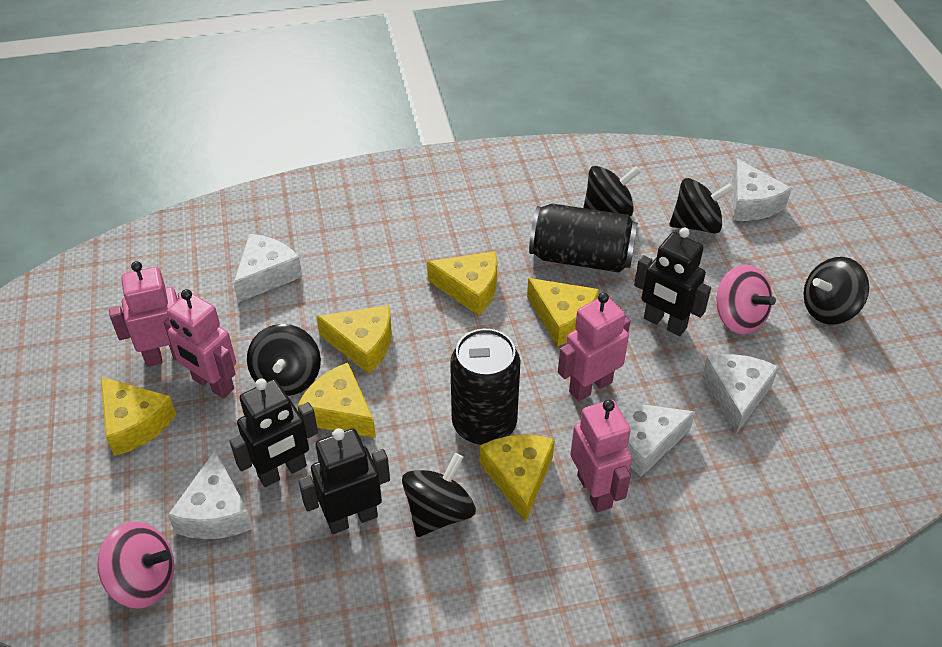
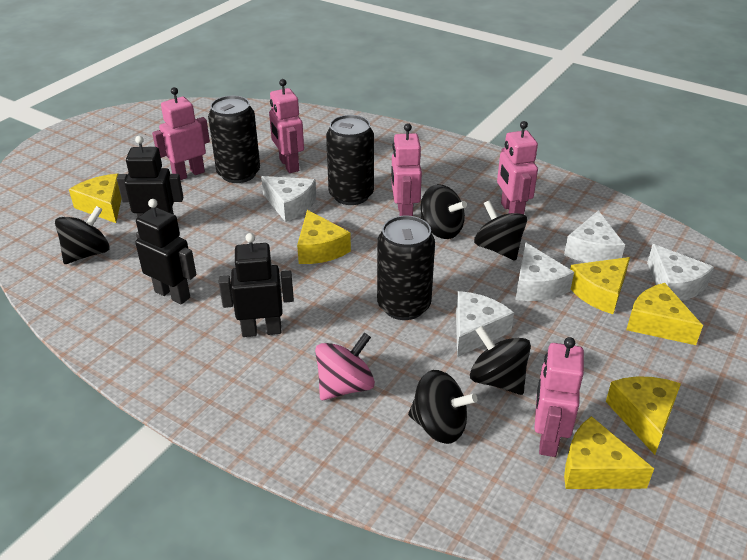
black can: 2 -> 3
pink robot: 4 -> 5
pink spinning top: 2 -> 1

